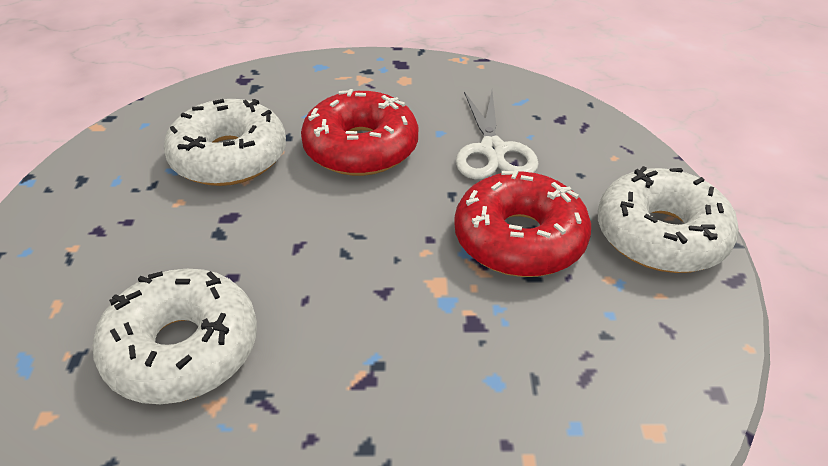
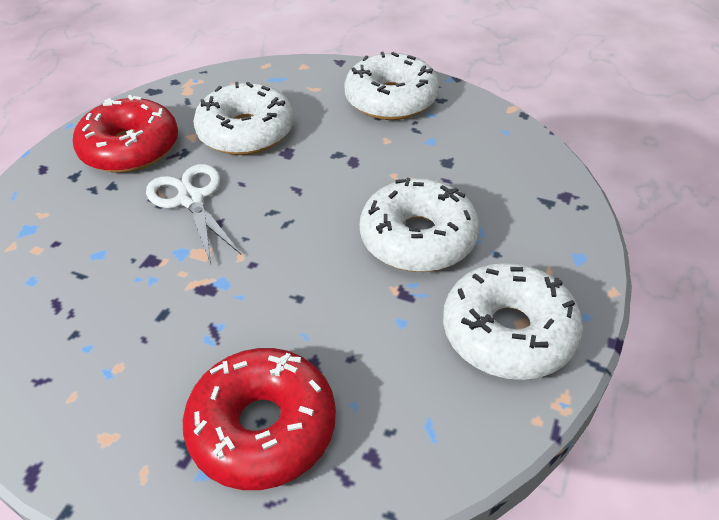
white donut: 3 -> 4

